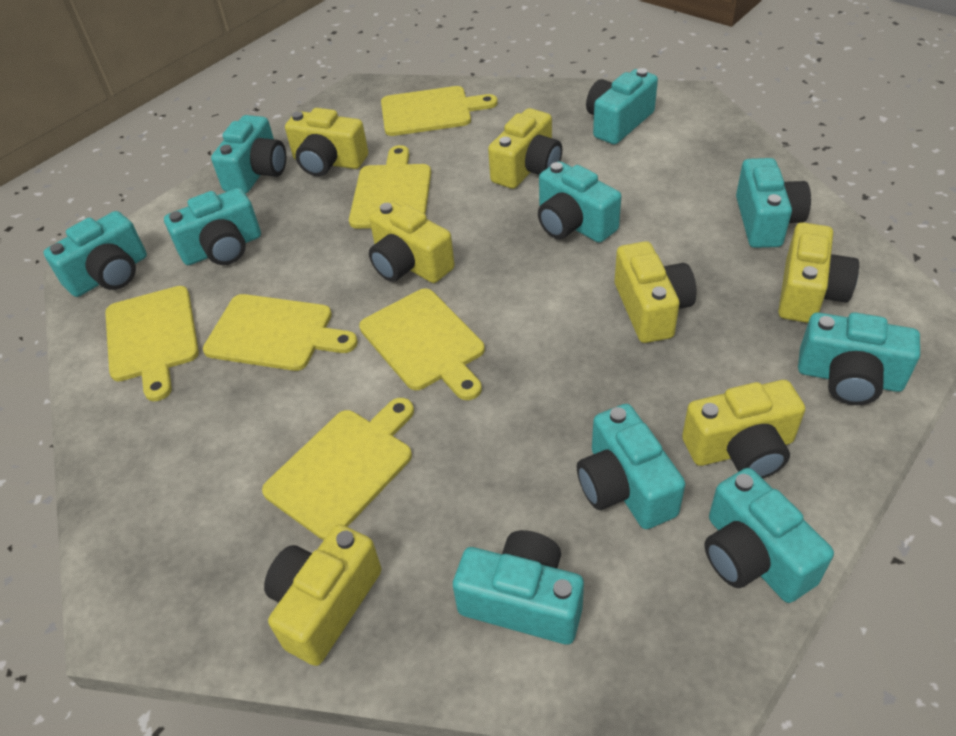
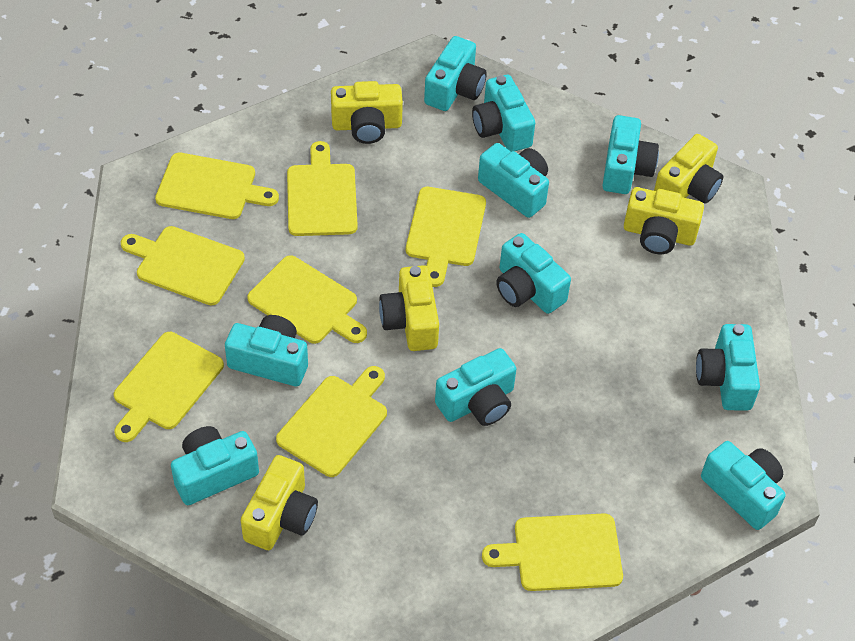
yellow camera: 7 -> 5
yellow cutting board: 6 -> 8

